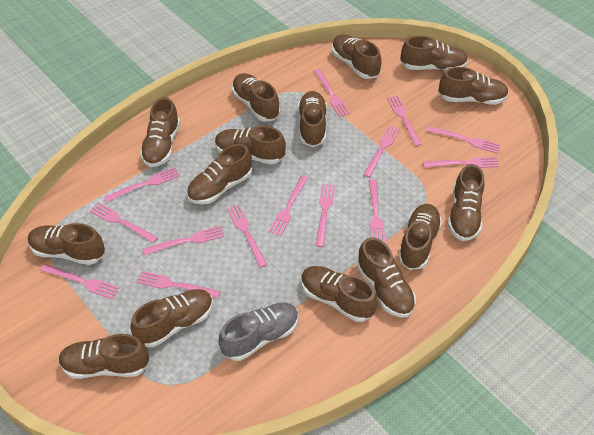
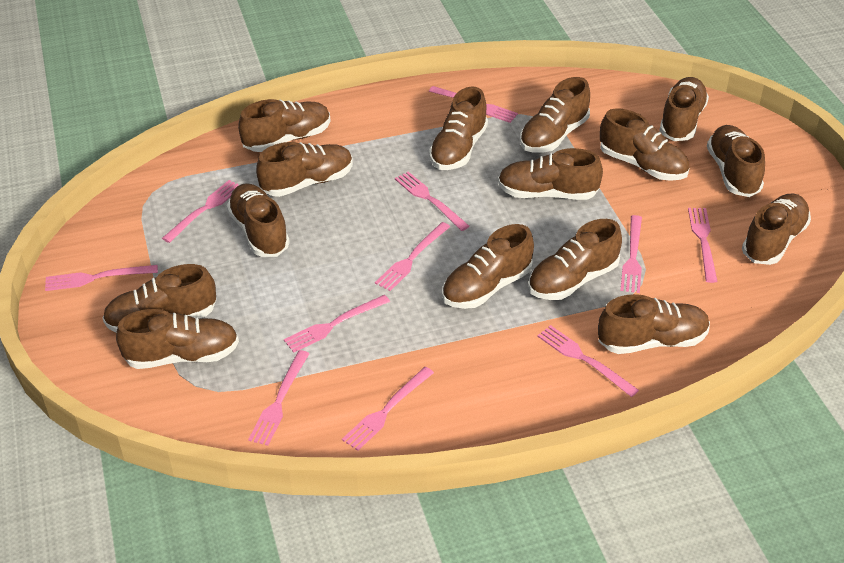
grey shoe: 1 -> 0
pink fork: 14 -> 11

